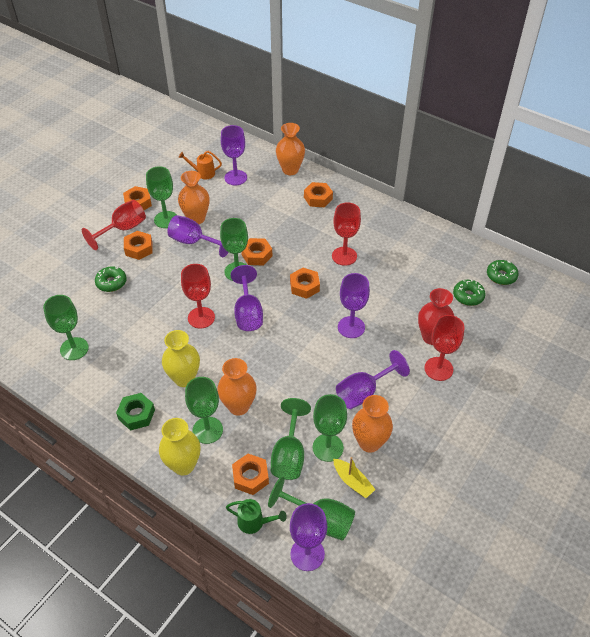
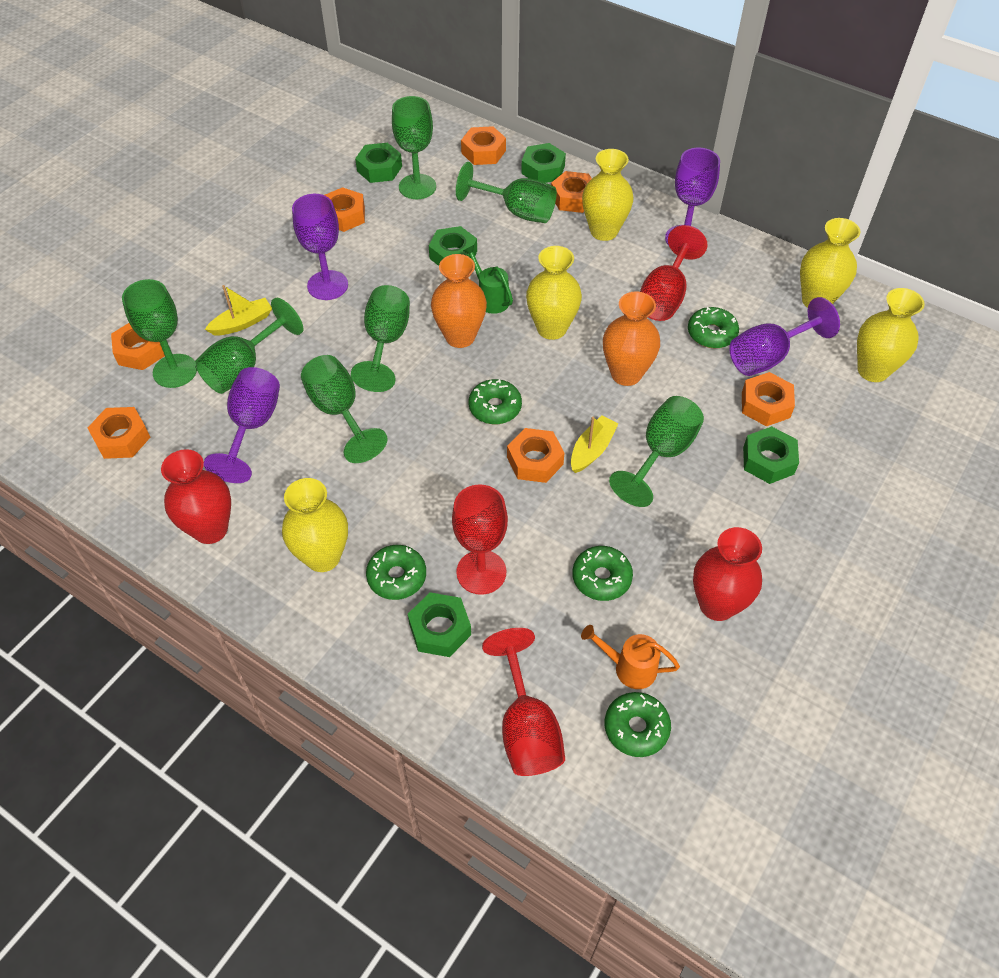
green donut: 3 -> 5
green nut: 1 -> 5
orange nut: 6 -> 7
orange vase: 4 -> 2
purple goblet: 6 -> 4
red goblet: 4 -> 3
red vase: 1 -> 2
yellow boat: 1 -> 2
yellow vase: 2 -> 5

